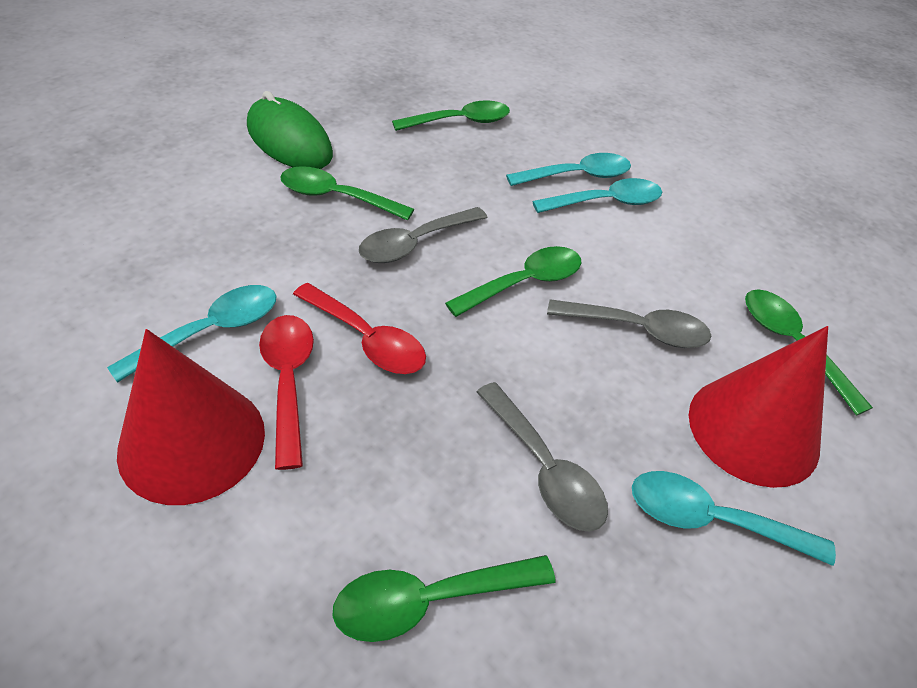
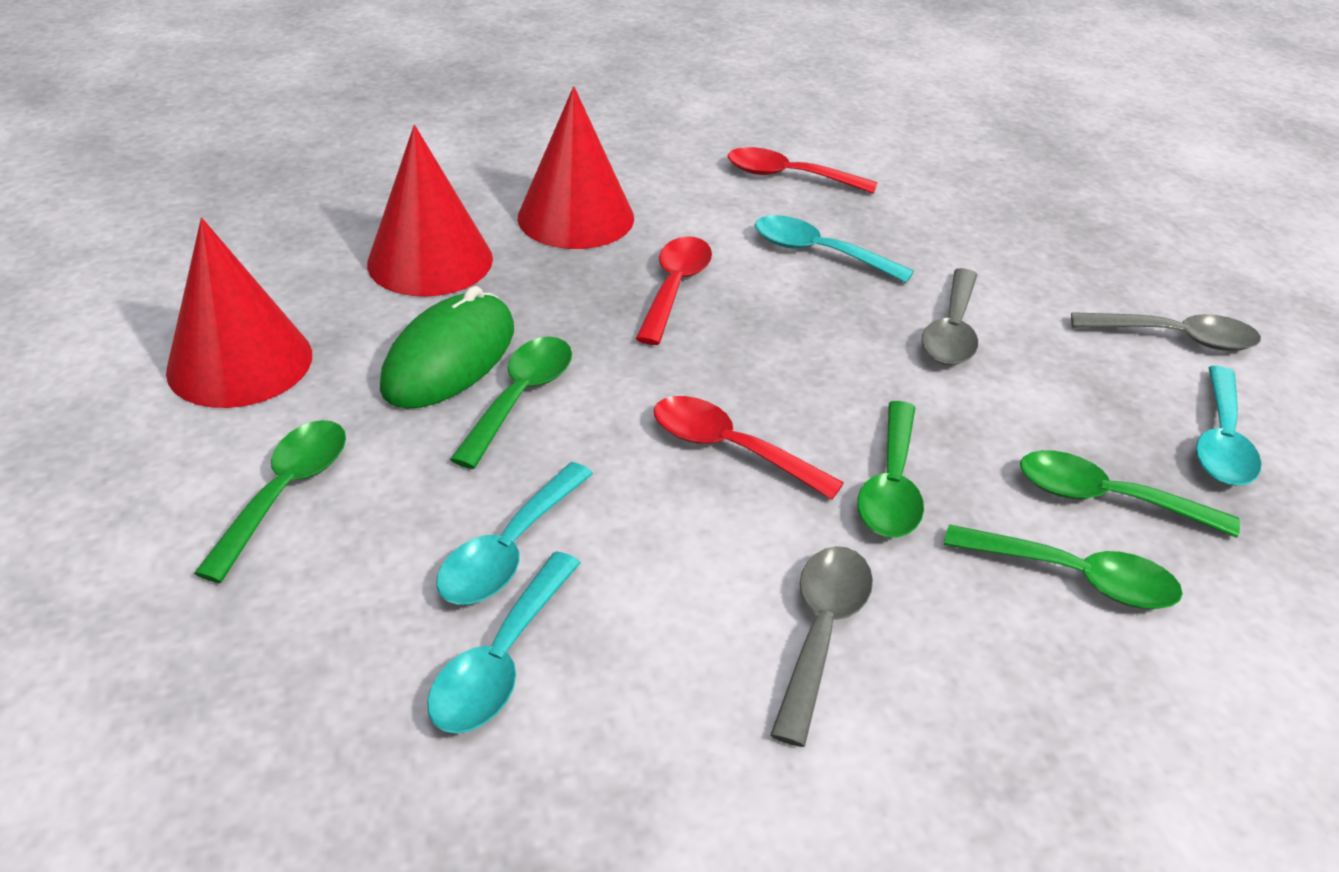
red cone: 2 -> 3
red spoon: 2 -> 3

